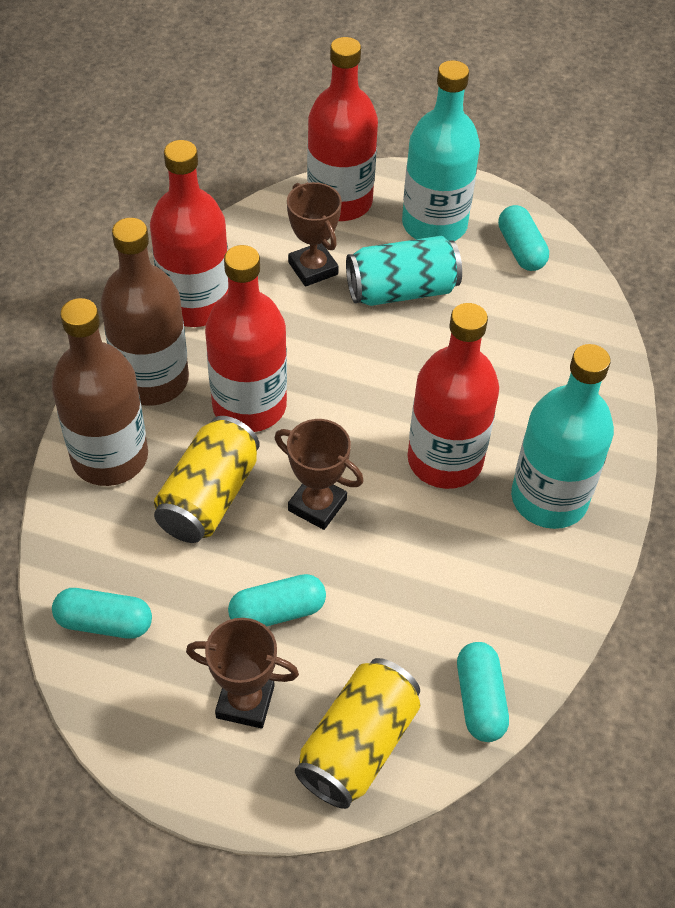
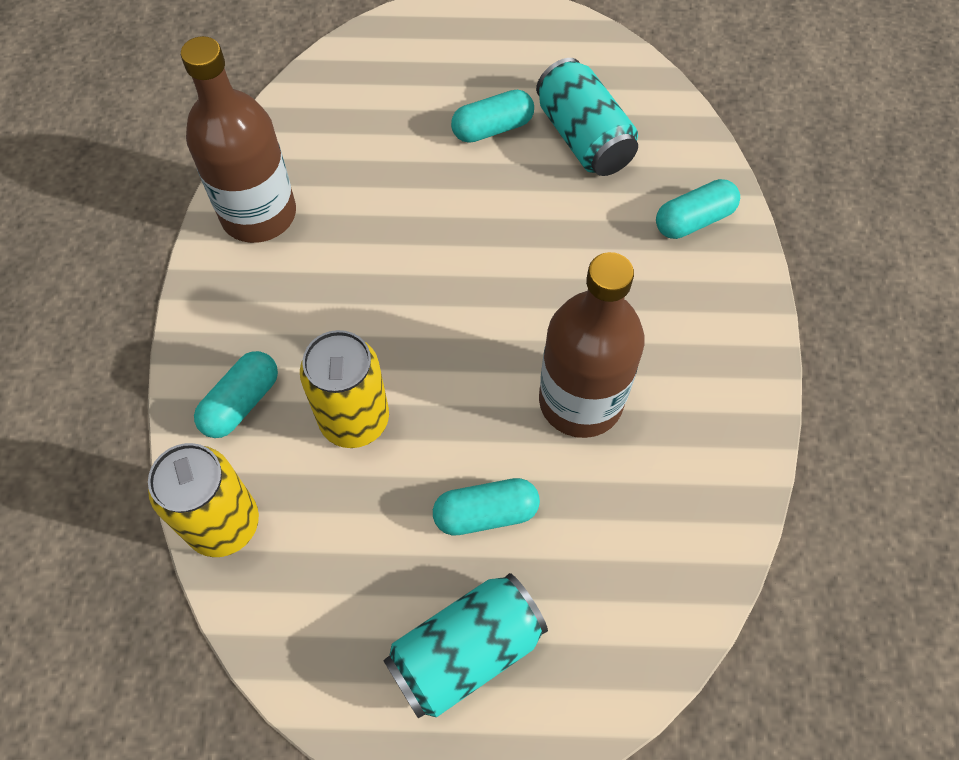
brown trophy: 3 -> 0
red bottle: 4 -> 0
turquoise bottle: 2 -> 0
turquoise can: 1 -> 2

